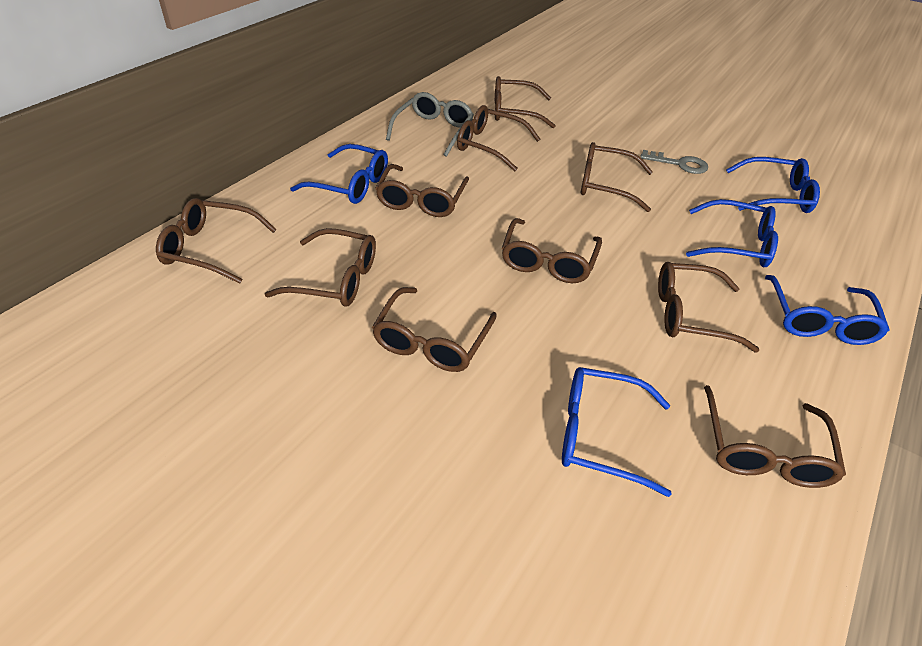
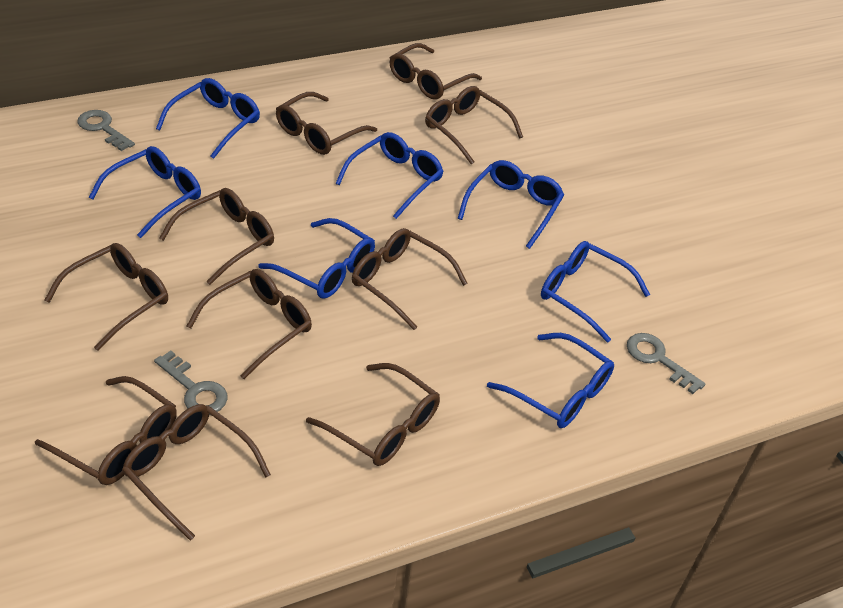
blue glasses: 5 -> 7
grey glasses: 1 -> 0
grey key: 1 -> 3

